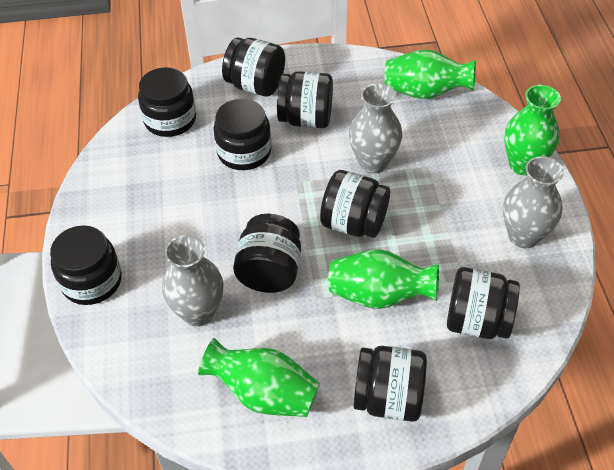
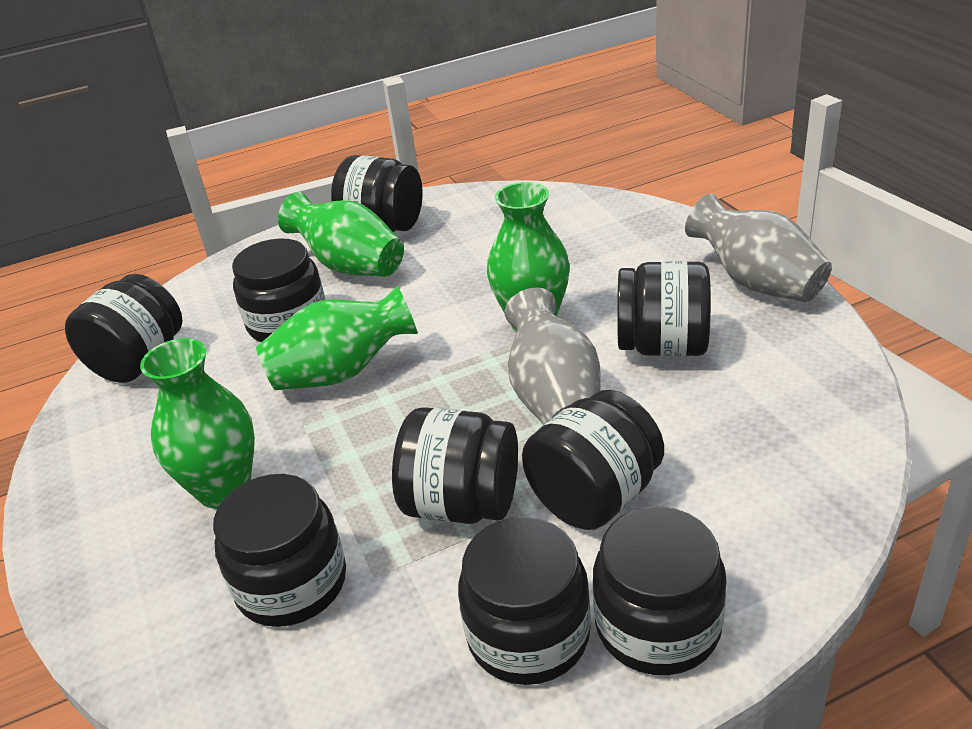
grey vase: 3 -> 2

